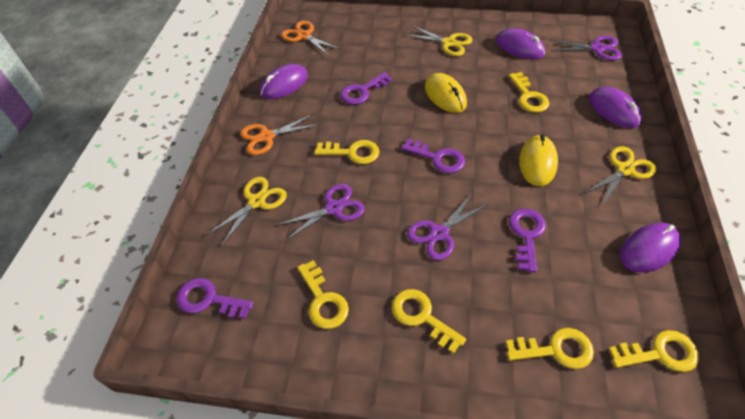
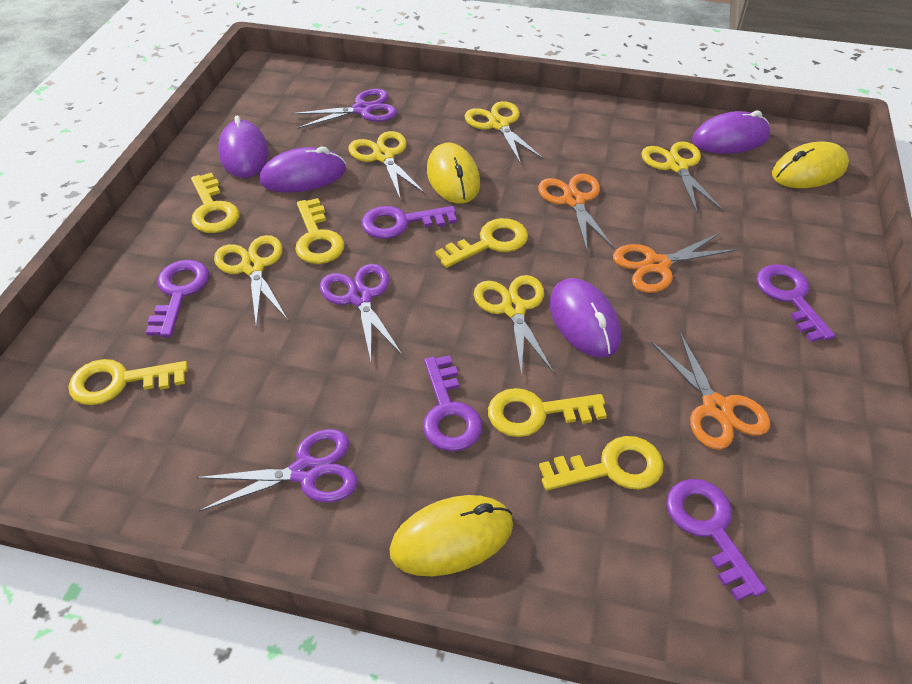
orange scissors: 2 -> 3
purple key: 4 -> 5
yellow mouse: 2 -> 3
yellow scissors: 3 -> 5

